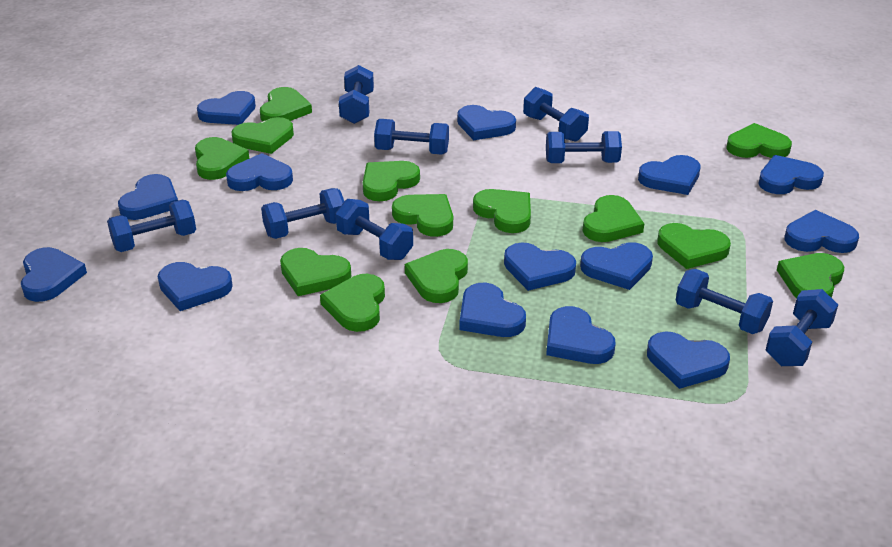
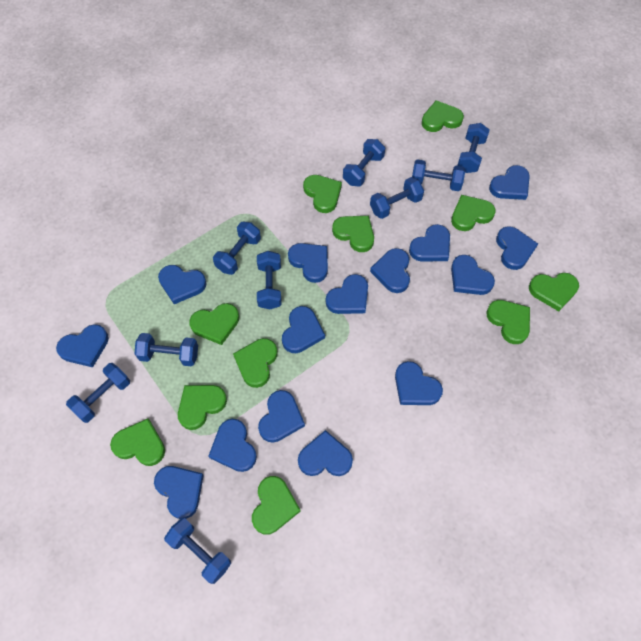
blue heart: 14 -> 15
green heart: 13 -> 11

